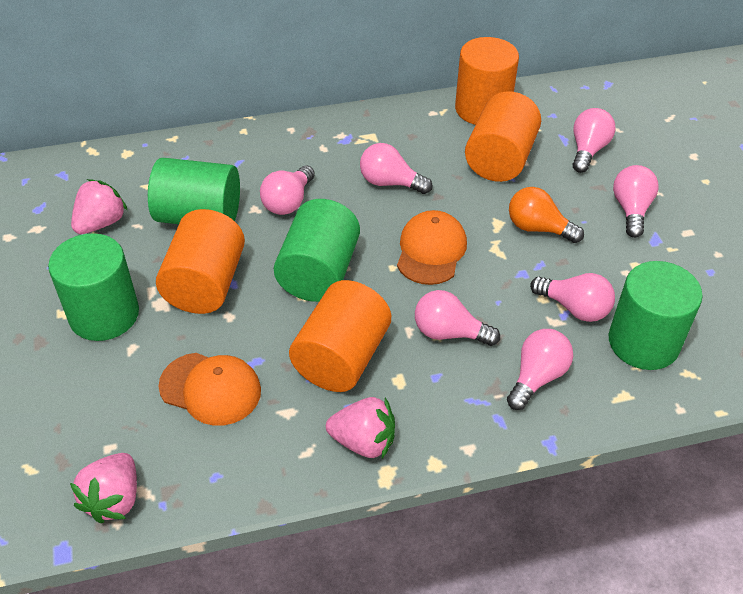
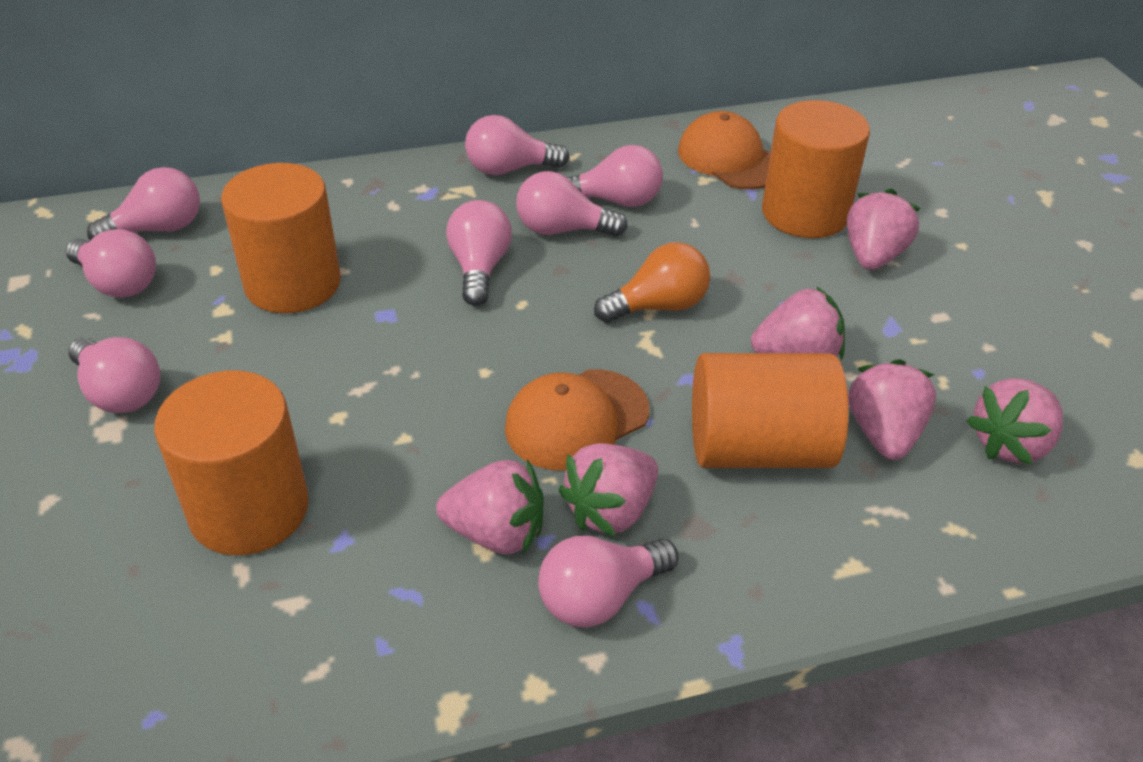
green cylinder: 4 -> 0
pink light bulb: 7 -> 8
pink strawberry: 3 -> 6

